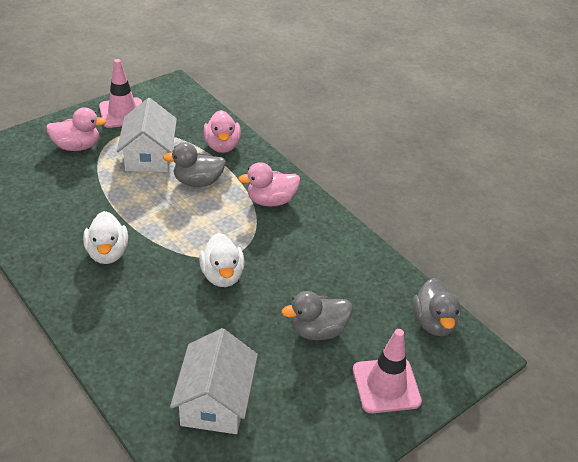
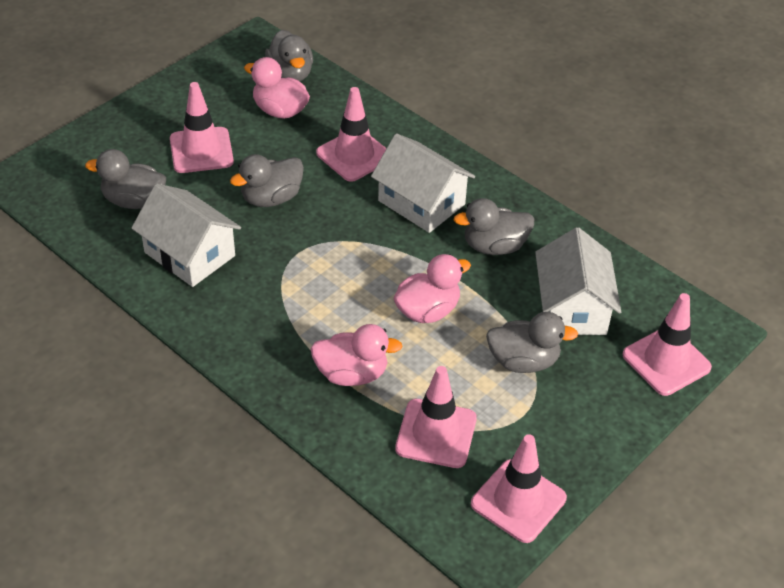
grey duck: 3 -> 5
pink traffic cone: 2 -> 5
white duck: 2 -> 0
white house: 2 -> 3

